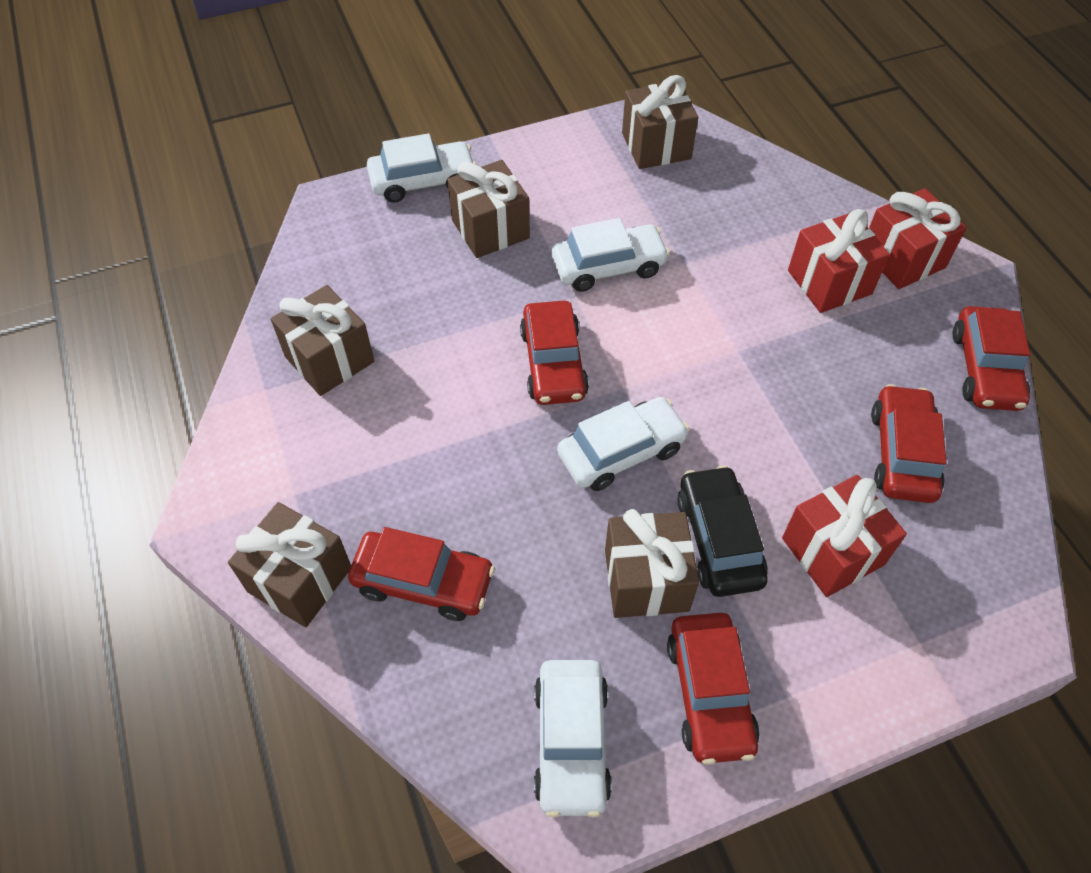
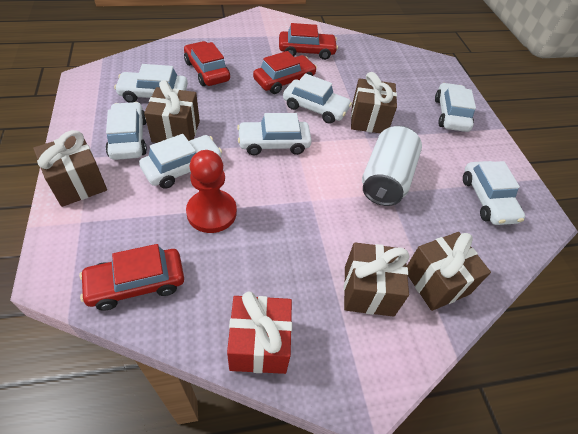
black car: 1 -> 0
red car: 5 -> 4
red gift: 3 -> 1
red pawn: 0 -> 1
white can: 0 -> 1
white car: 4 -> 7

